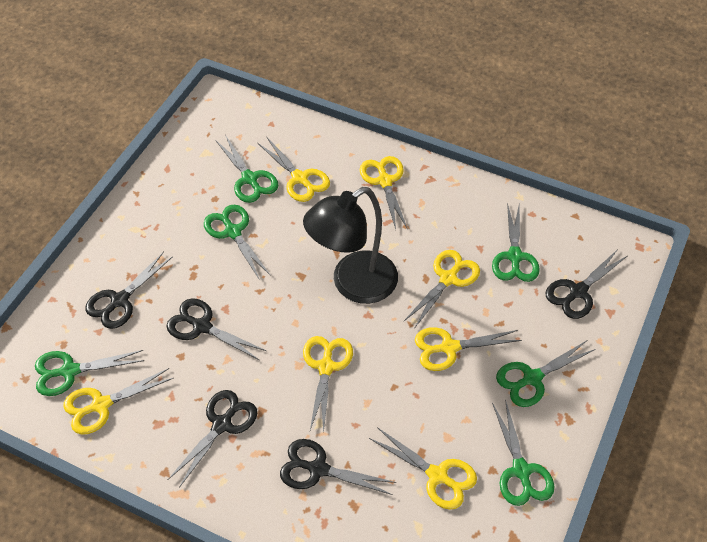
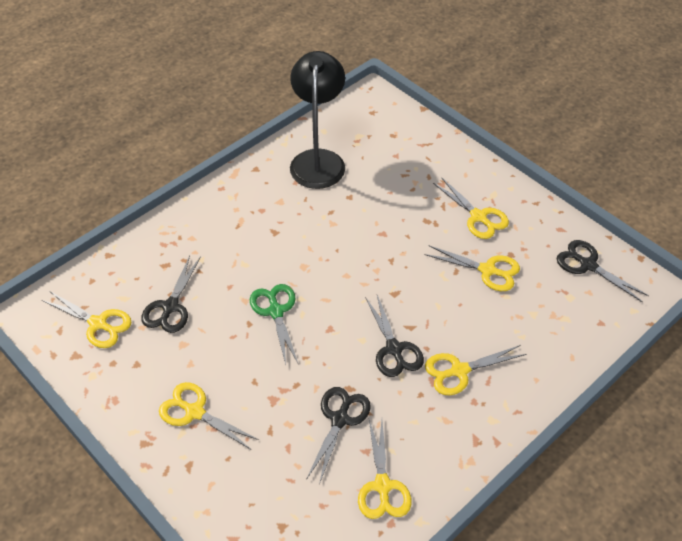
black scissors: 5 -> 4
green scissors: 6 -> 1
yellow scissors: 7 -> 6

